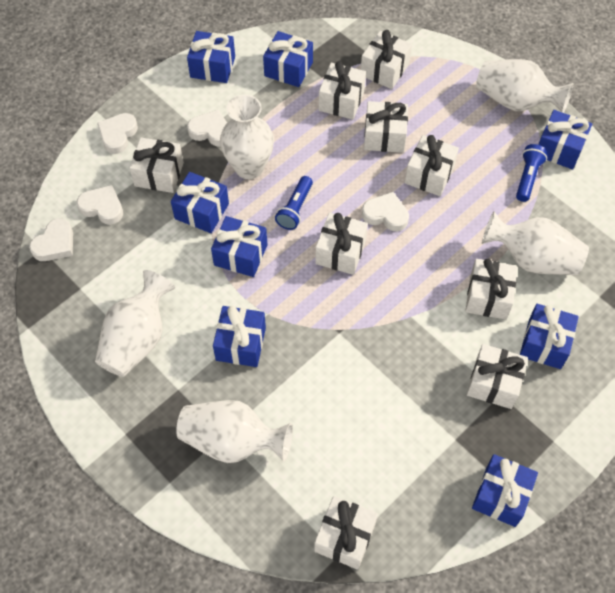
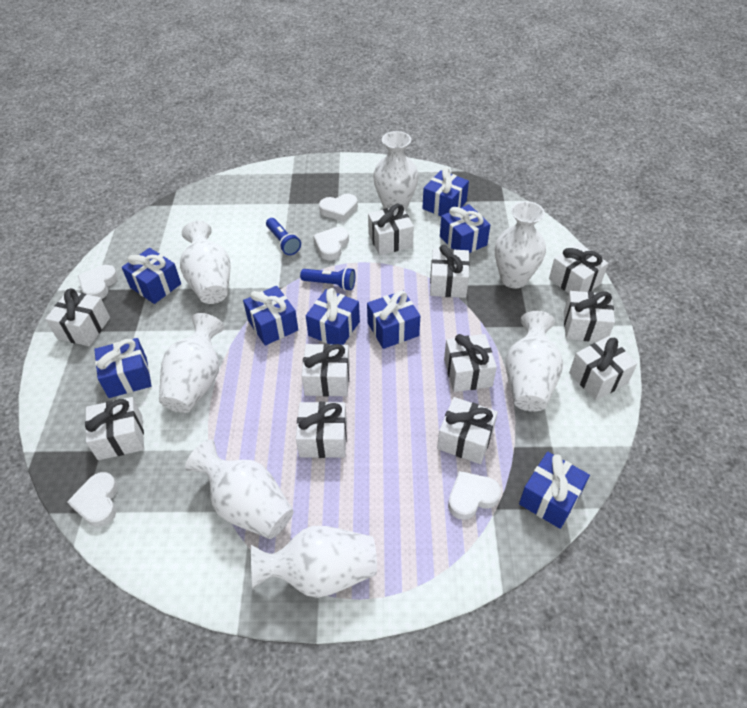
white gift: 9 -> 11
white vase: 5 -> 7

